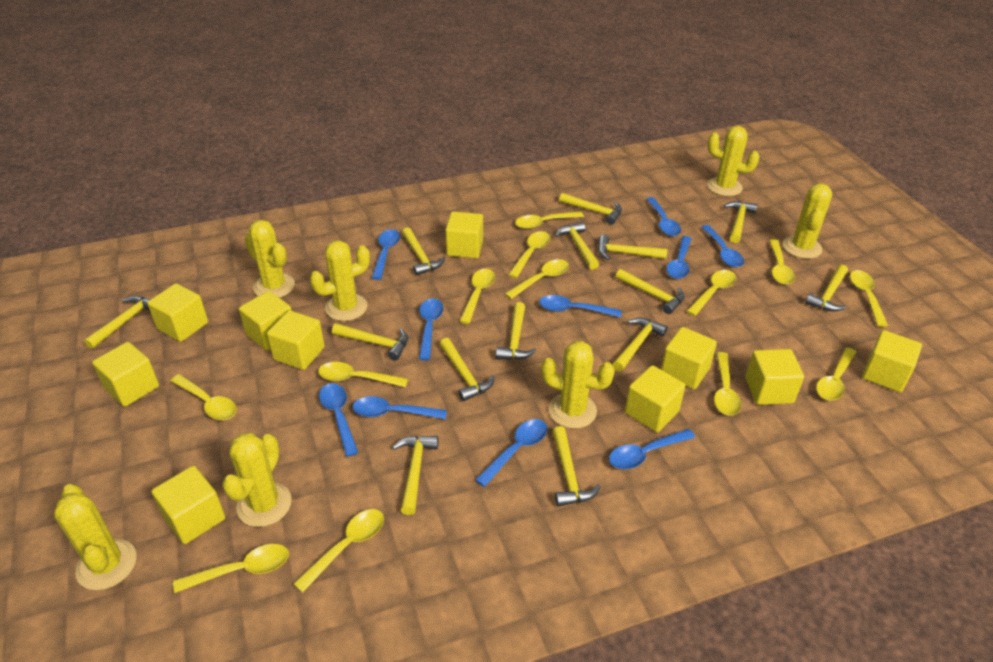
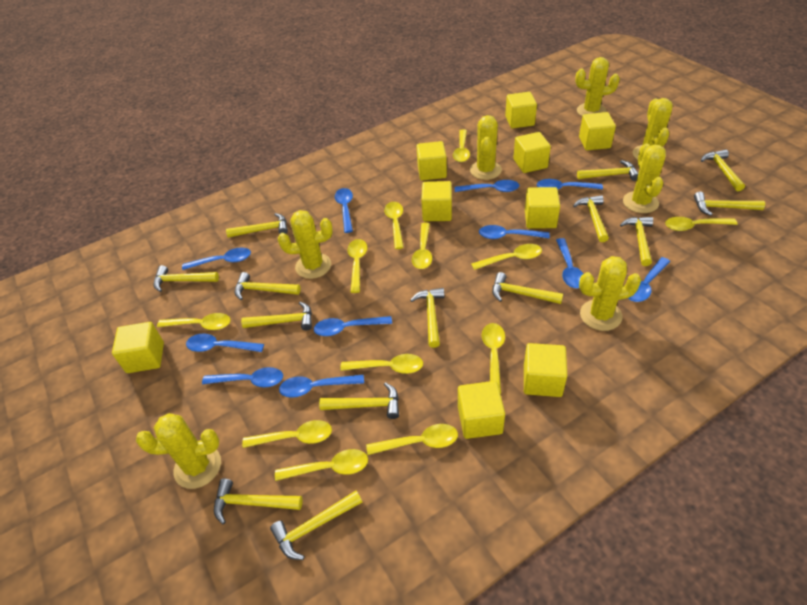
blue spoon: 10 -> 11
yellow cube: 10 -> 9
yellow spoon: 13 -> 12

